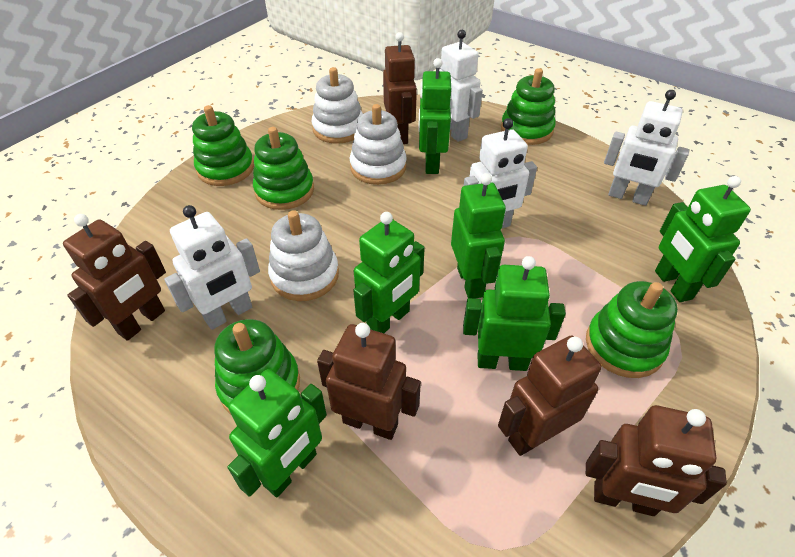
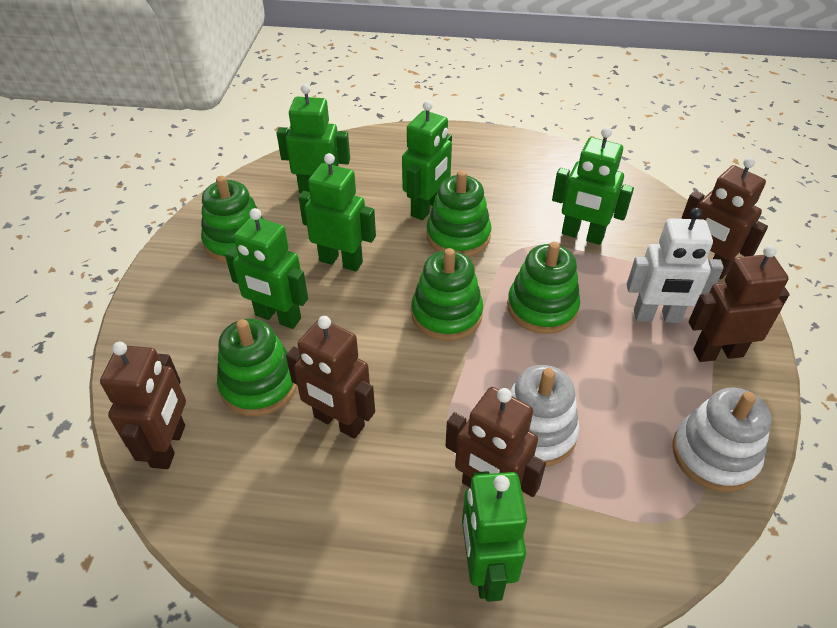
white robot: 4 -> 1
white stacking toy: 3 -> 2

